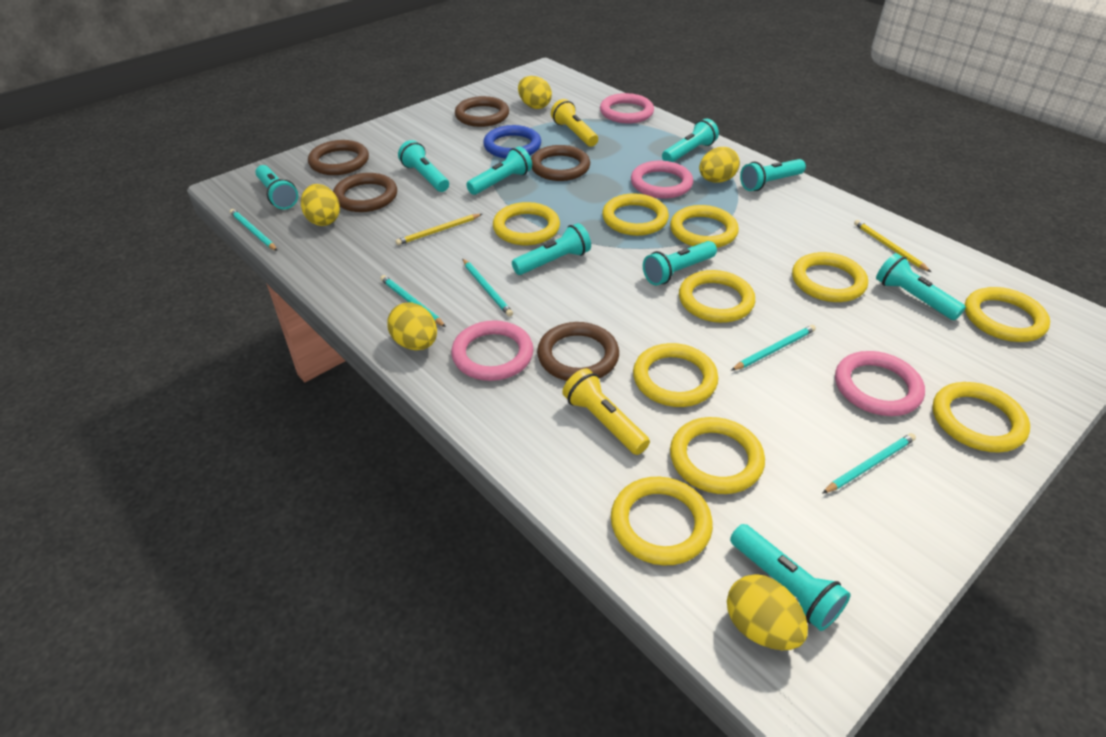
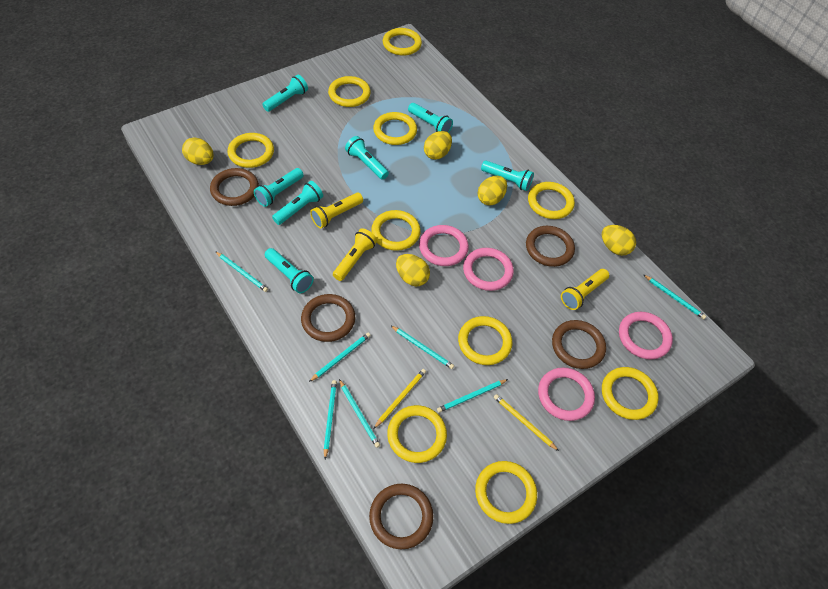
blue ring: 1 -> 0
turquoise flashlight: 9 -> 7
turquoise pencil: 5 -> 7
yellow flashlight: 2 -> 3

